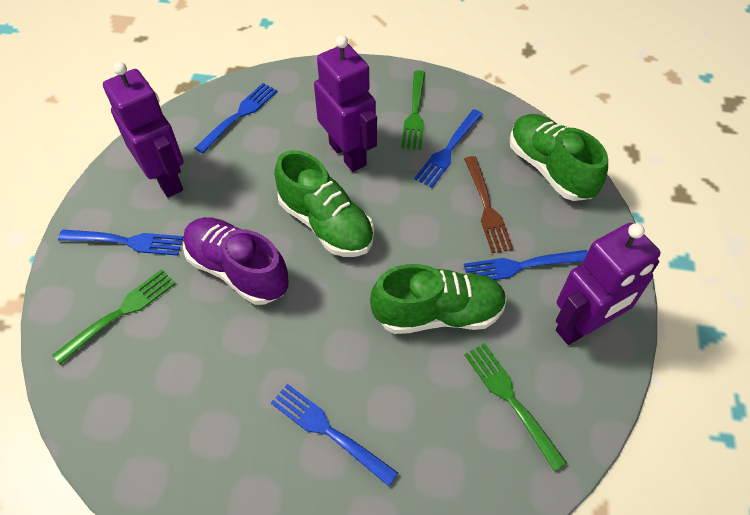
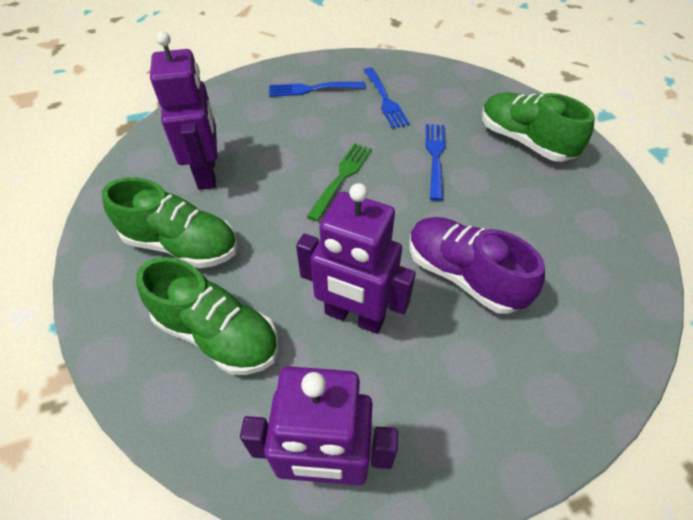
blue fork: 5 -> 3
brown fork: 1 -> 0
green fork: 3 -> 1

